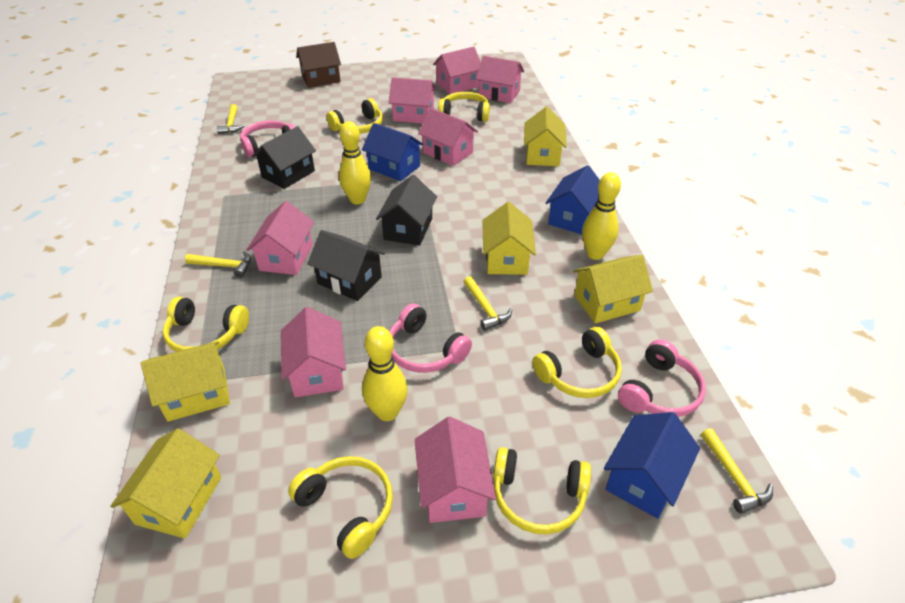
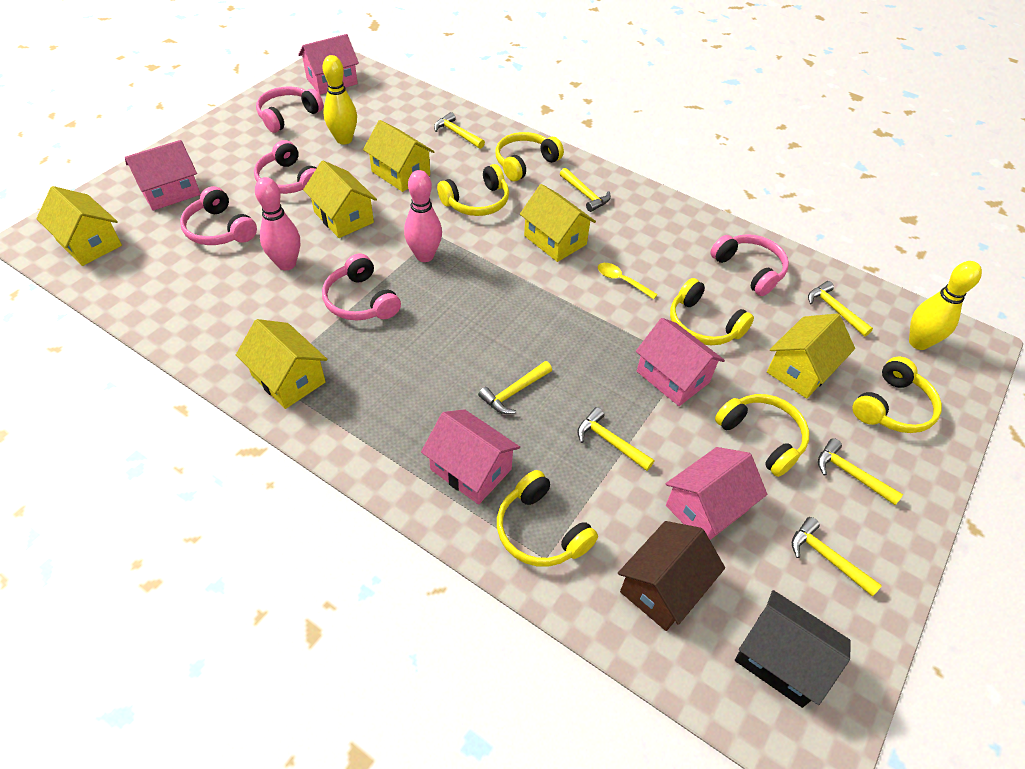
black house: 3 -> 1
blue house: 3 -> 0
pink bowling pin: 0 -> 2
pink headphones: 3 -> 5
pink house: 7 -> 5
yellow bowling pin: 3 -> 2
yellow hammer: 4 -> 7
yellow house: 5 -> 6
yellow spoon: 0 -> 1

